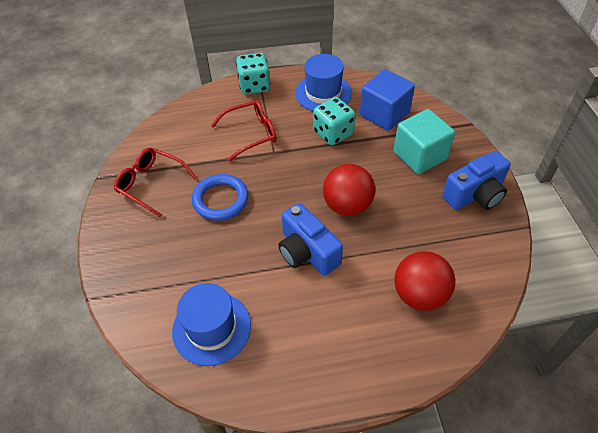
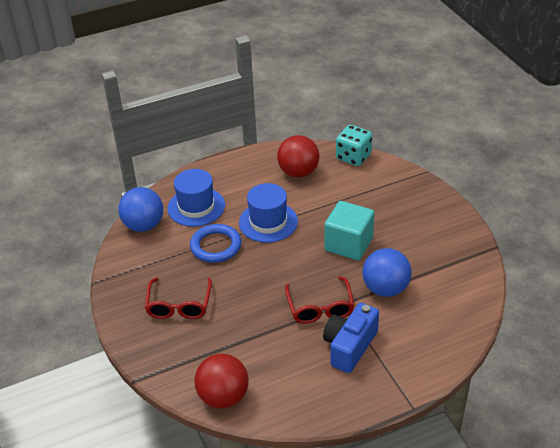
blue ball: 0 -> 2
blue camera: 2 -> 1
blue cube: 1 -> 0
turquoise dice: 2 -> 1

